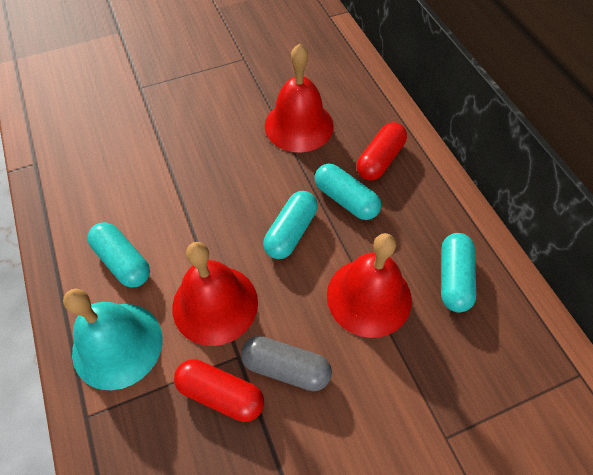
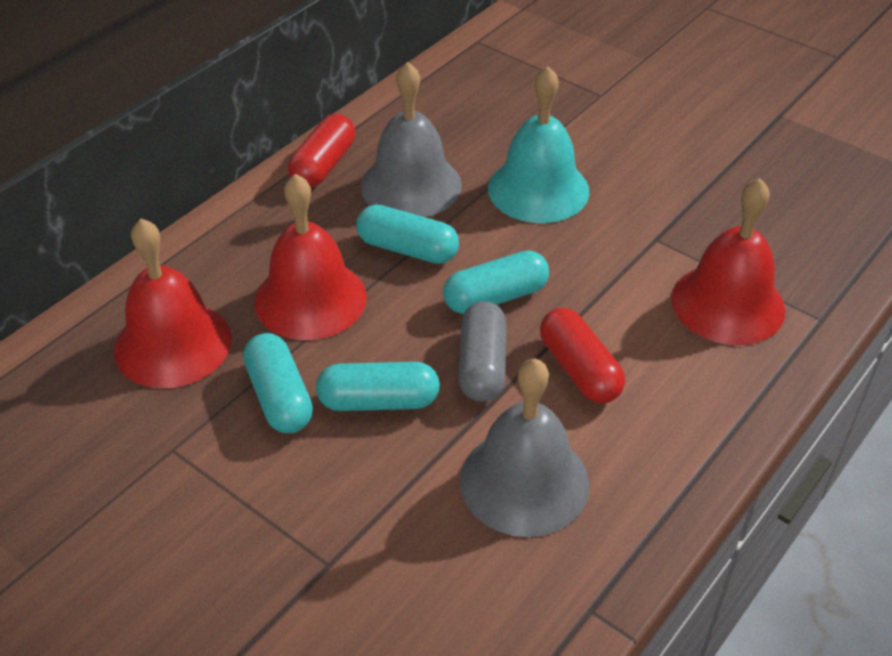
grey bell: 0 -> 2

